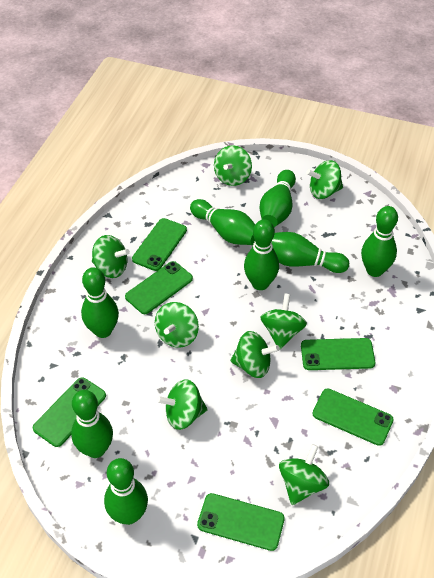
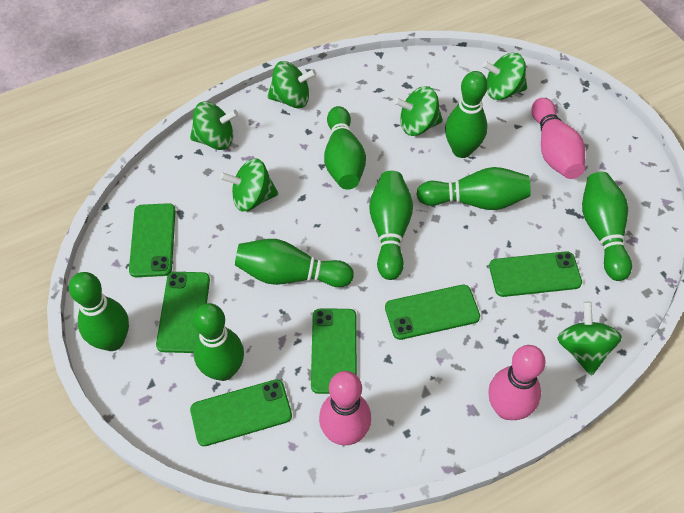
green spinning top: 8 -> 6
pink bowling pin: 0 -> 3

